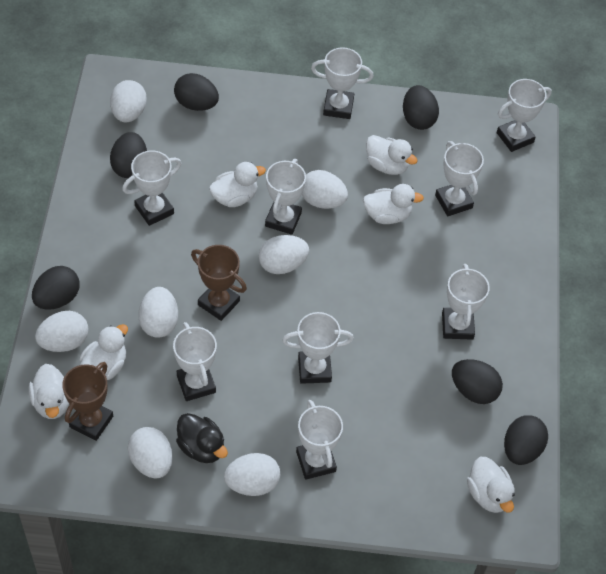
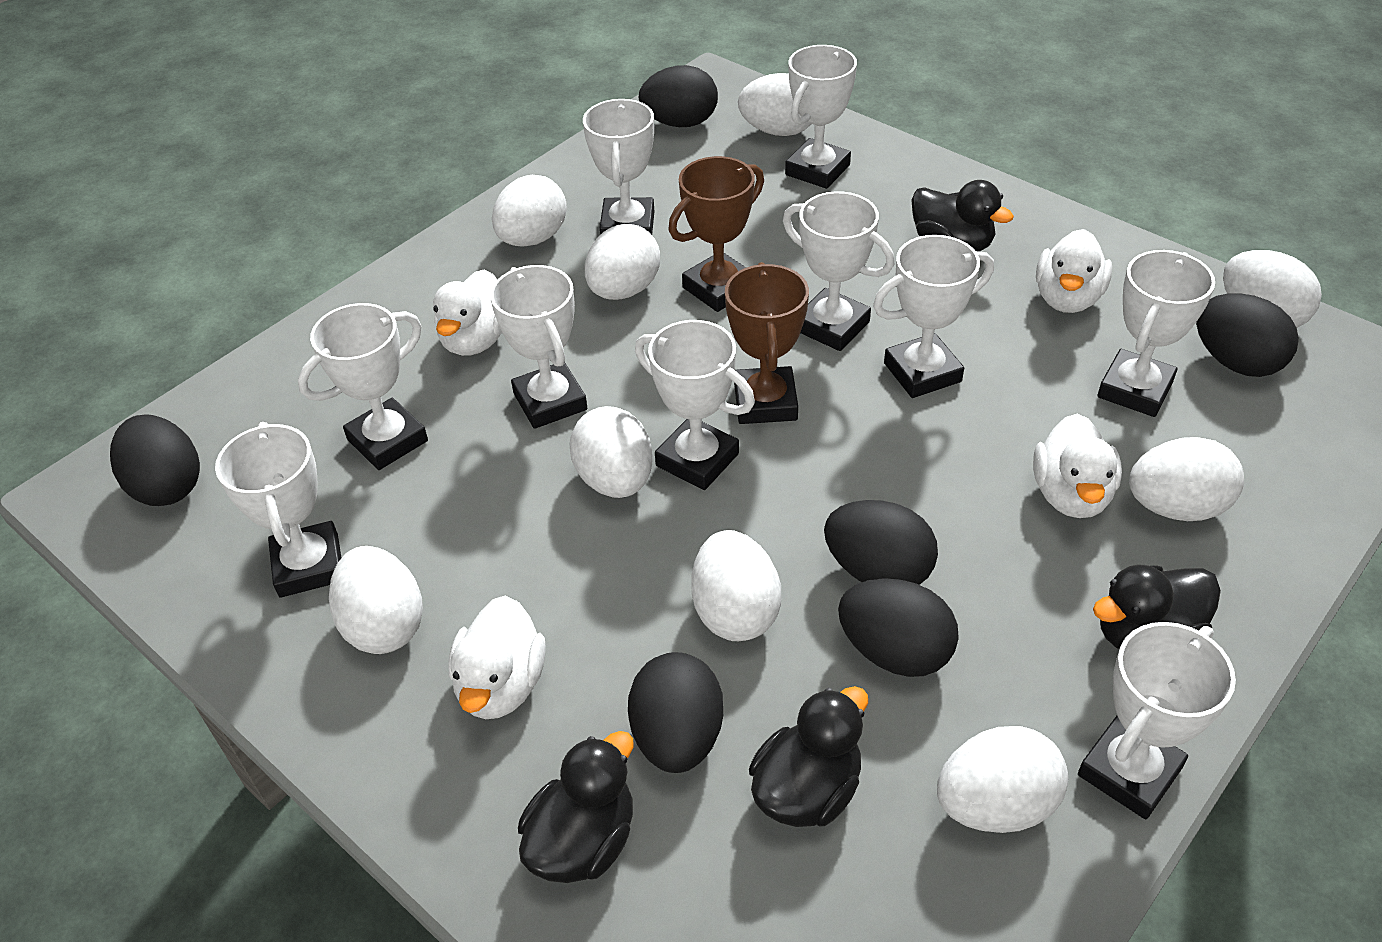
black duck: 1 -> 4
white duck: 6 -> 4
white egg: 7 -> 9
white trophy: 9 -> 10

